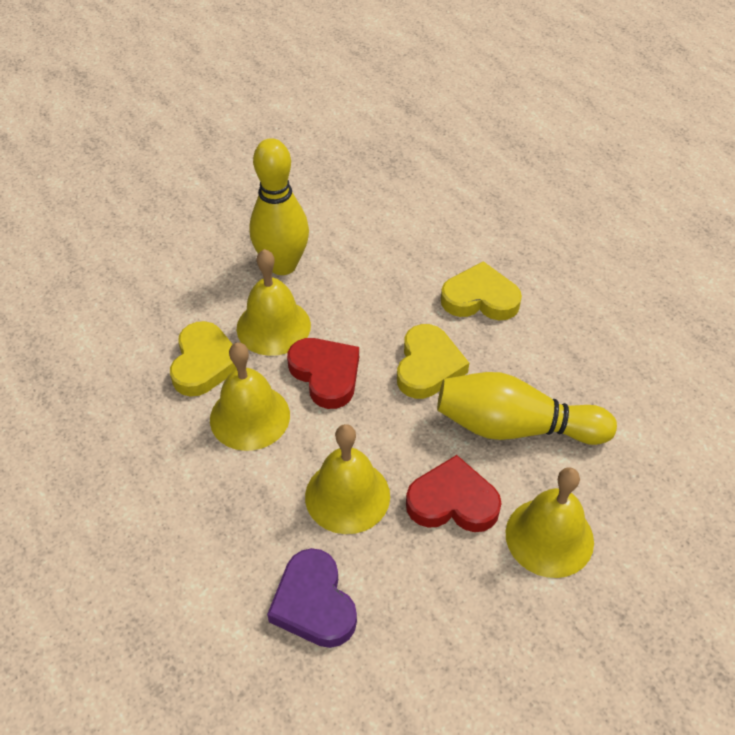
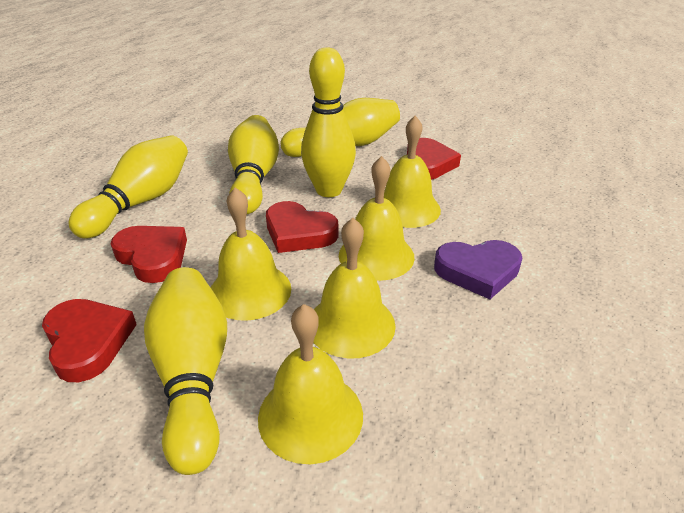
red heart: 2 -> 4
yellow bell: 4 -> 5
yellow bowling pin: 2 -> 5
yellow heart: 3 -> 0

